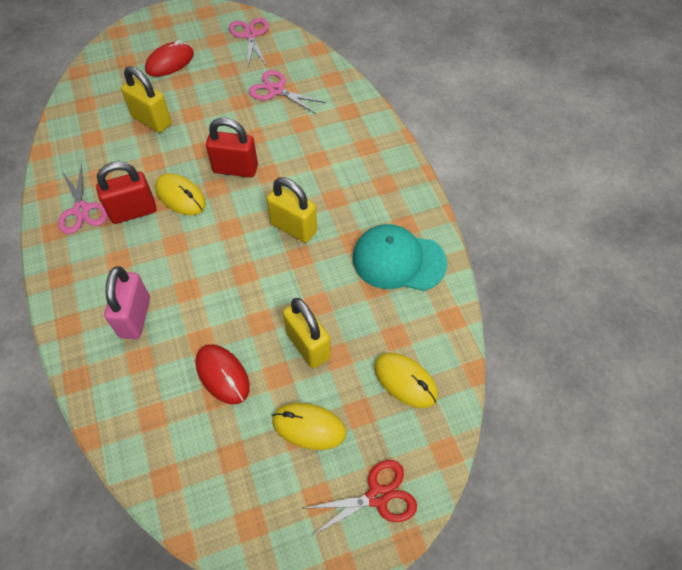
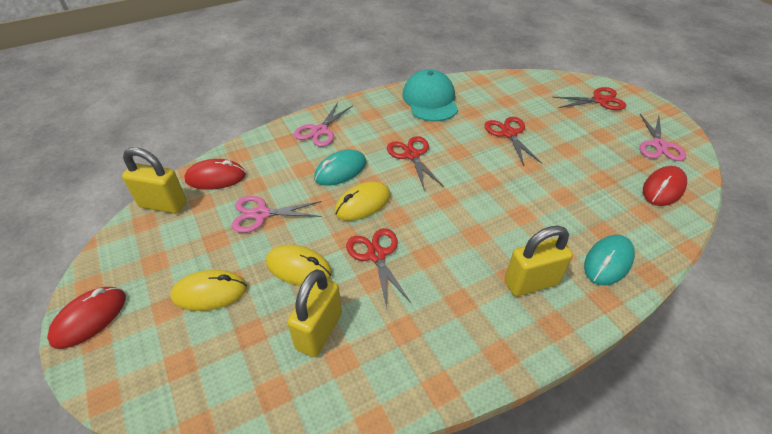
pink padlock: 1 -> 0
red mouse: 2 -> 3
red padlock: 2 -> 0
red scissors: 1 -> 4
turquoise mouse: 0 -> 2

